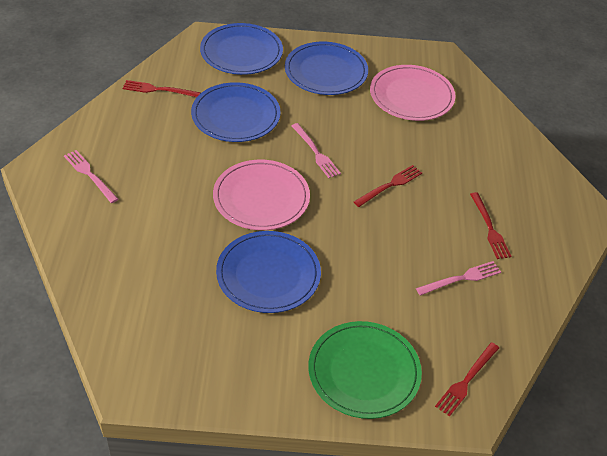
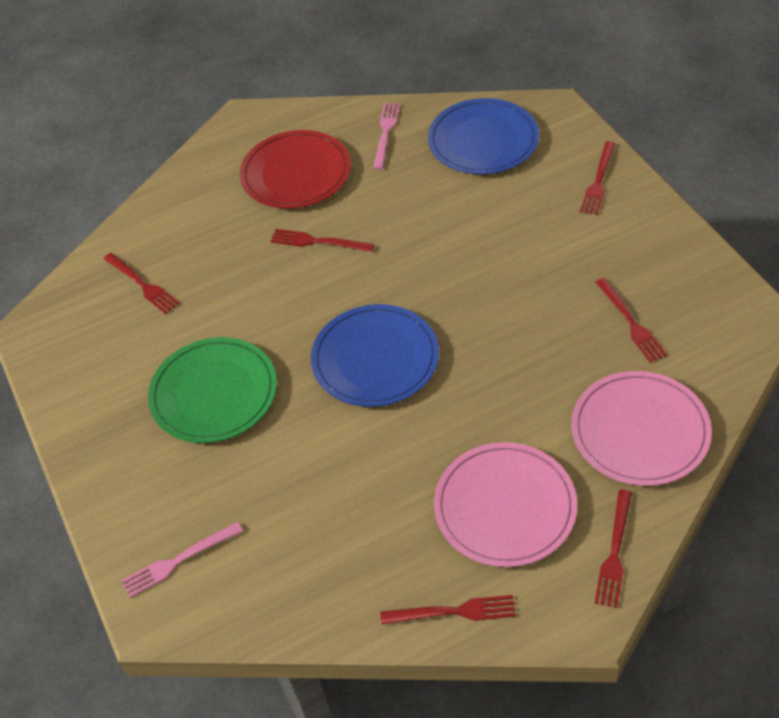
blue plate: 4 -> 2
pink fork: 3 -> 2
red fork: 4 -> 6
red plate: 0 -> 1

